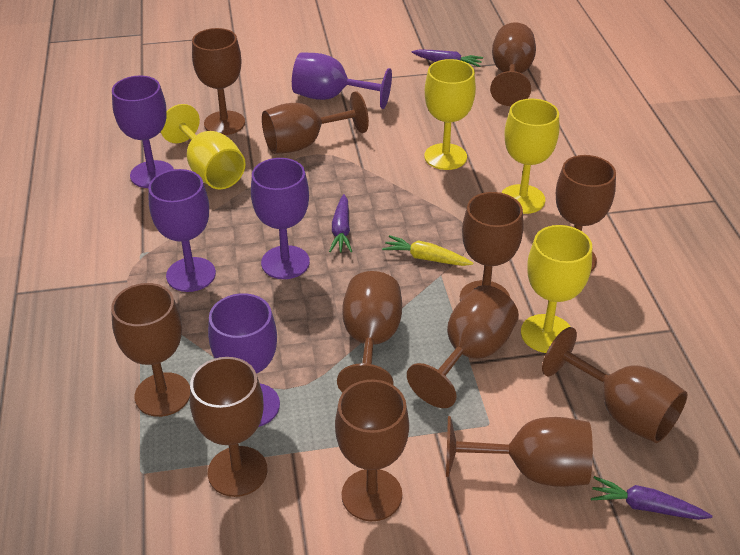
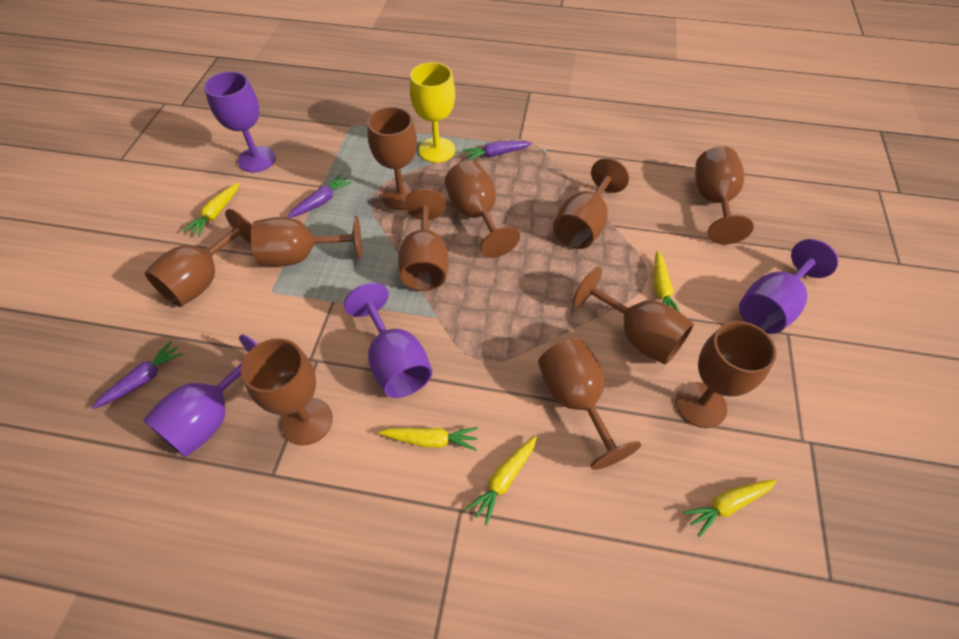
brown goblet: 12 -> 11
purple goblet: 5 -> 4
yellow carrot: 1 -> 5
yellow goblet: 4 -> 1

